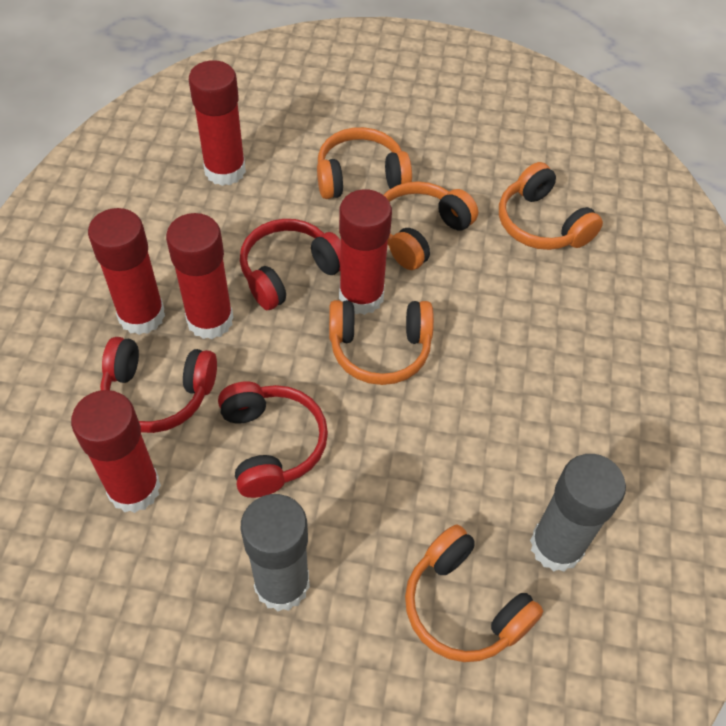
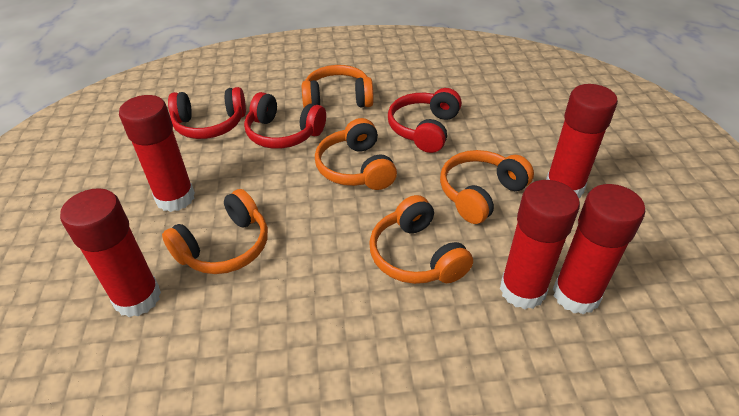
grey glue stick: 2 -> 0

